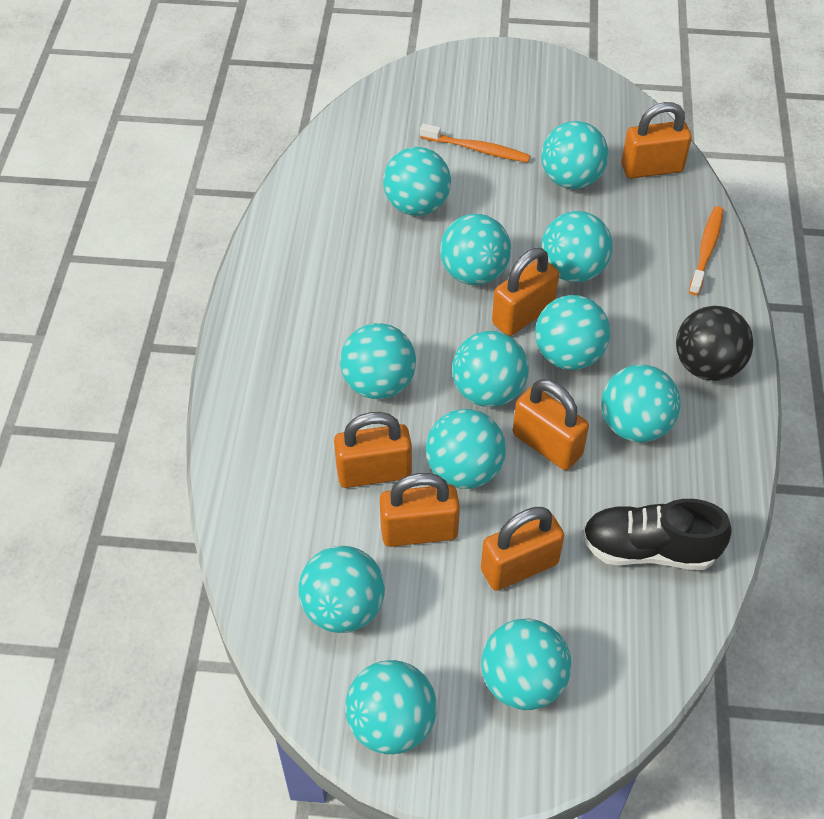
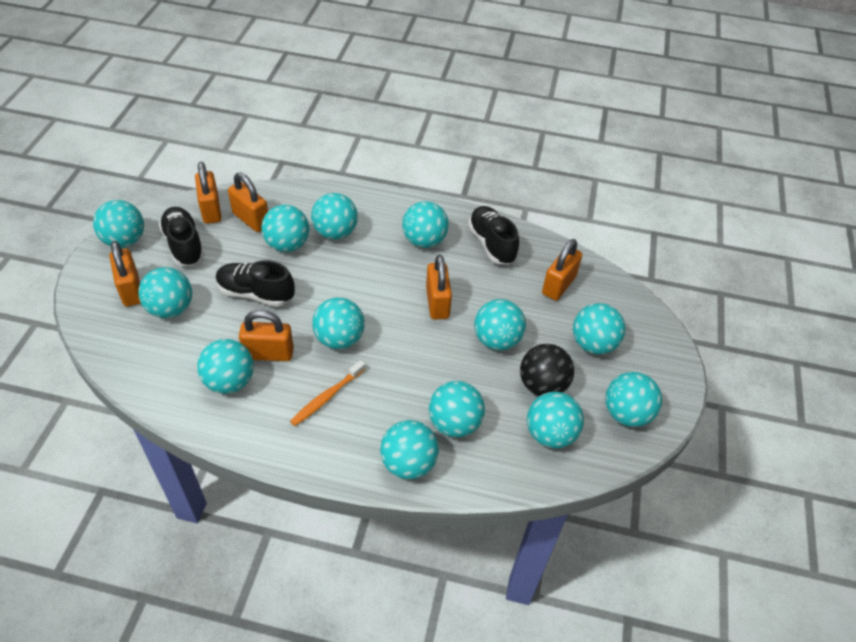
black shoe: 1 -> 3
orange toothbrush: 2 -> 1
turquoise ball: 12 -> 13

